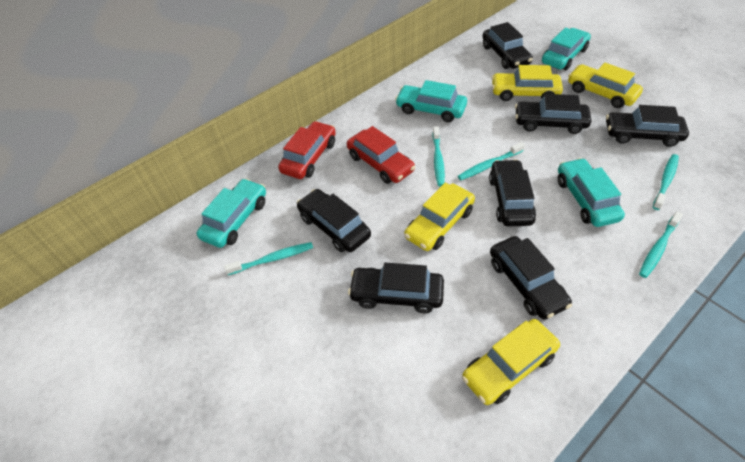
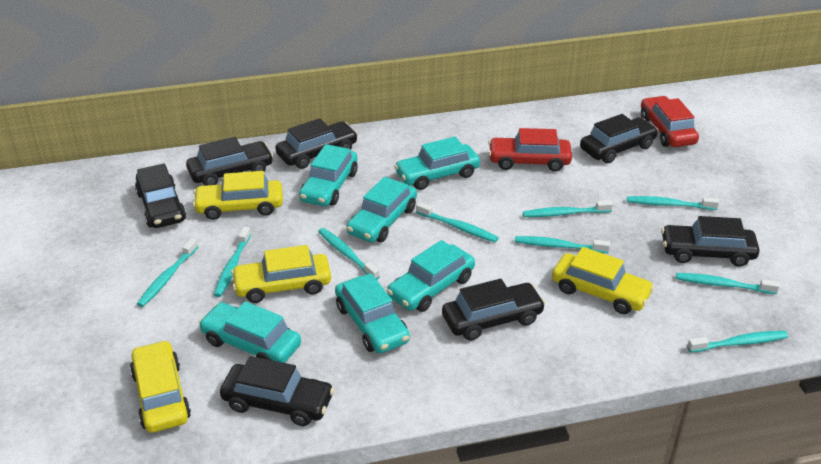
turquoise car: 4 -> 6
turquoise toothbrush: 5 -> 9

